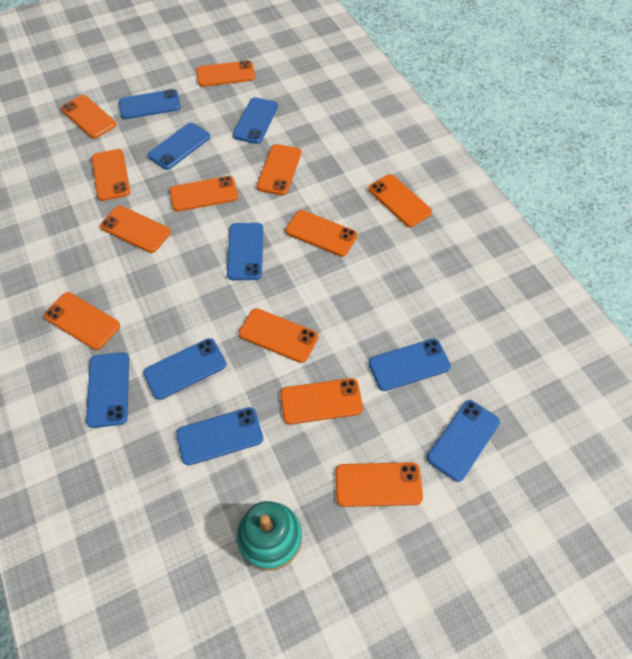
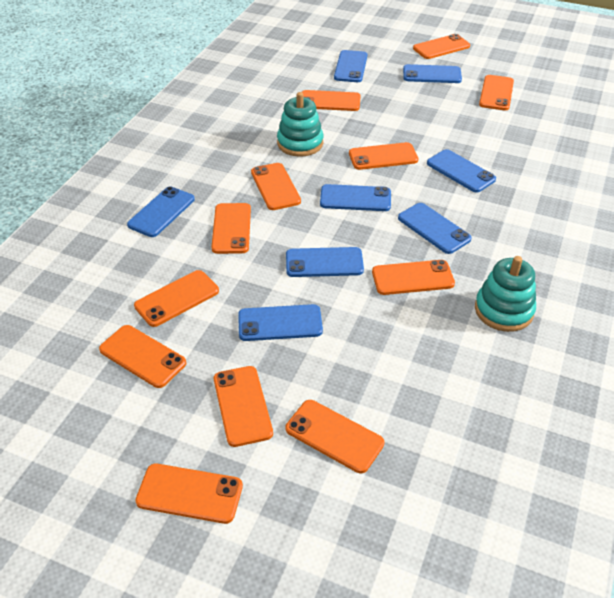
blue phone: 9 -> 8
turquoise stacking toy: 1 -> 2

